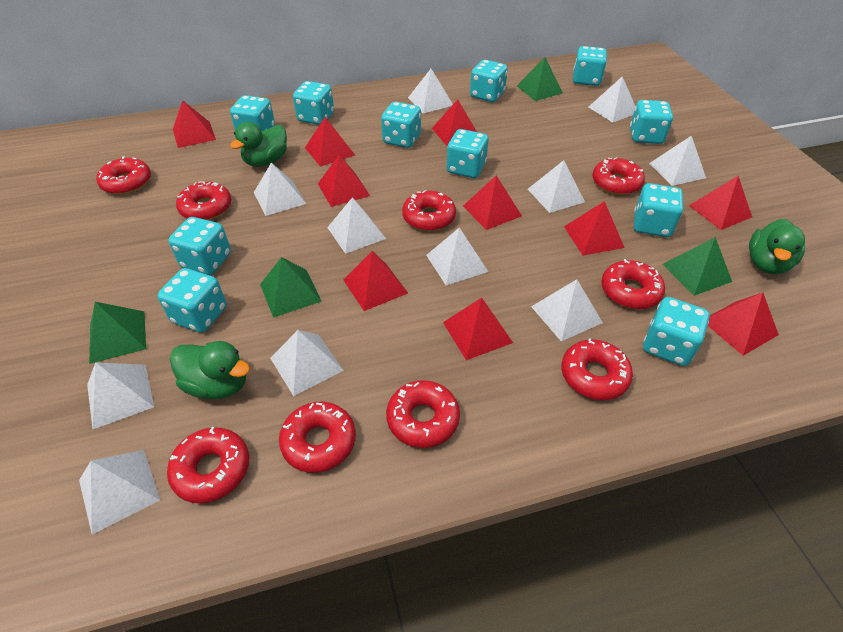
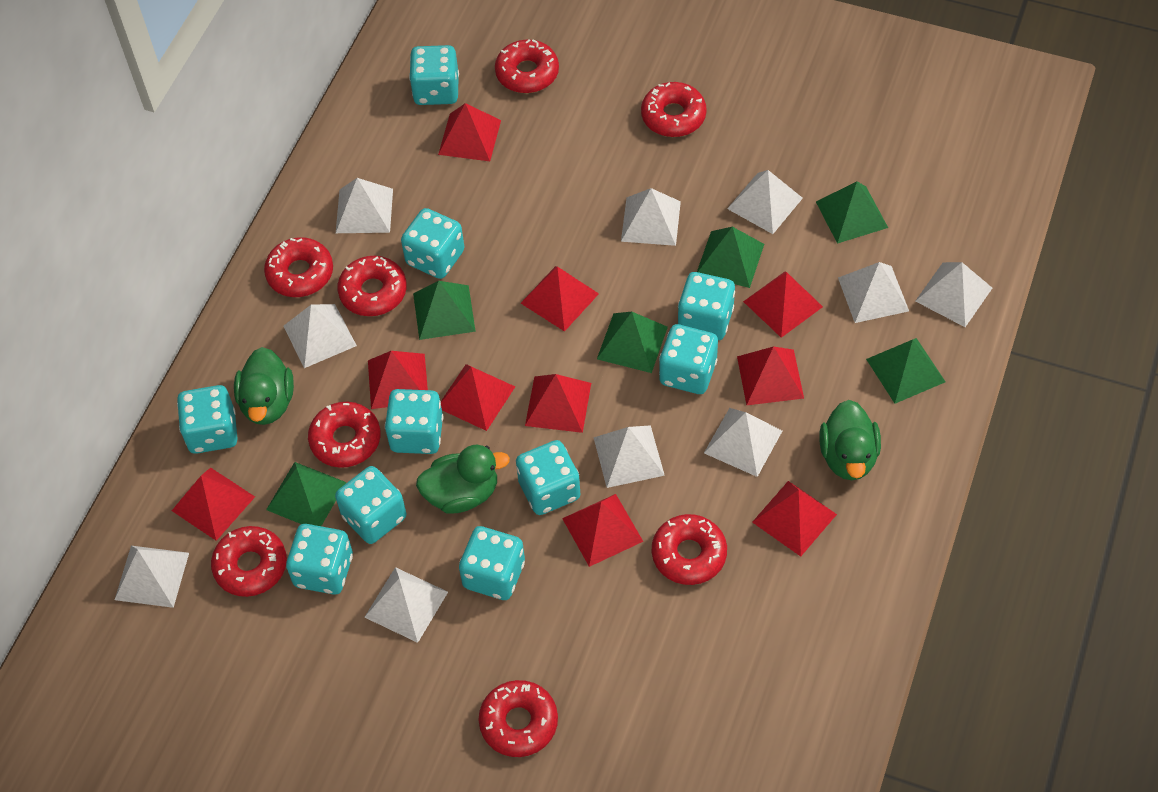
green pyramid: 4 -> 6
red donut: 9 -> 8
turquoise dice: 11 -> 10
white pyramid: 11 -> 10

